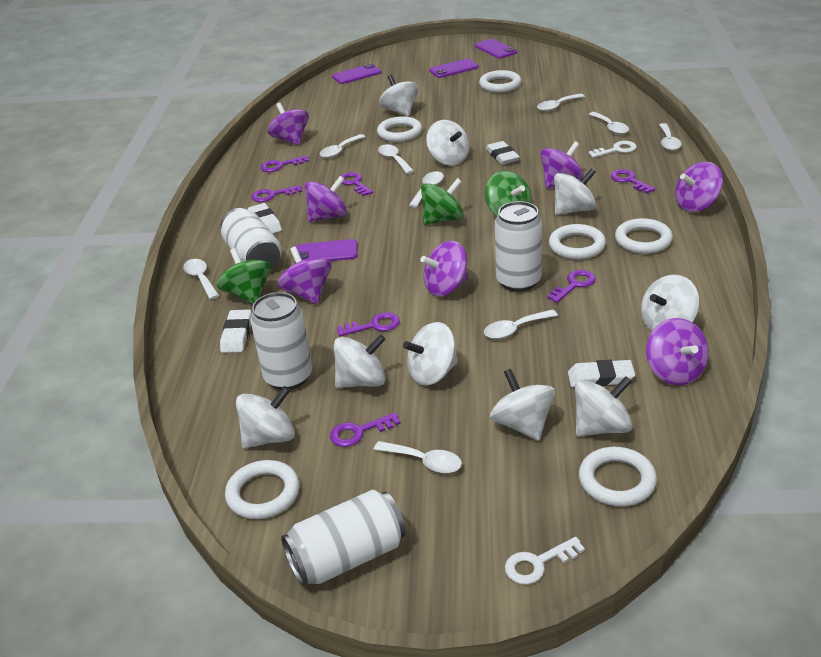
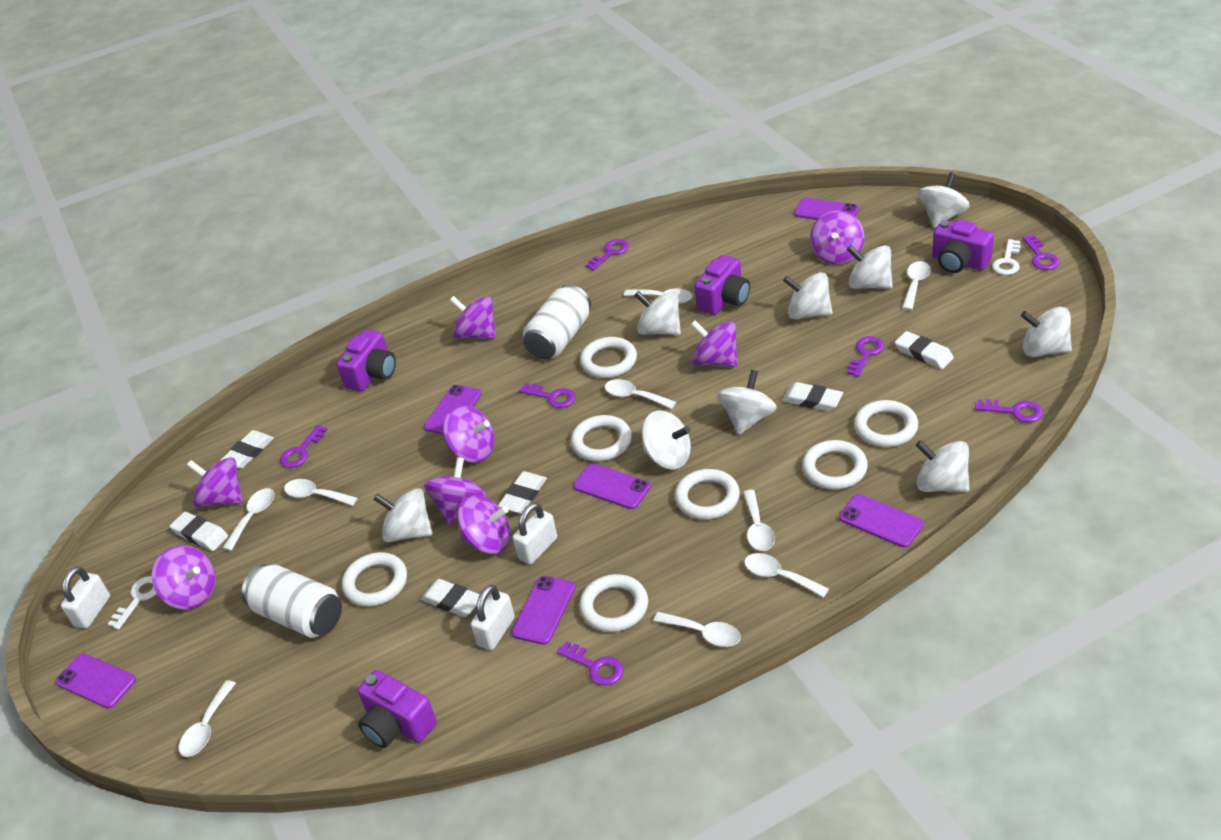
green spinning top: 3 -> 0
purple camera: 0 -> 4
purple phone: 4 -> 6
purple spinning top: 7 -> 8
white can: 4 -> 2
white eraser: 4 -> 6
white padlock: 0 -> 3
white ring: 6 -> 7

